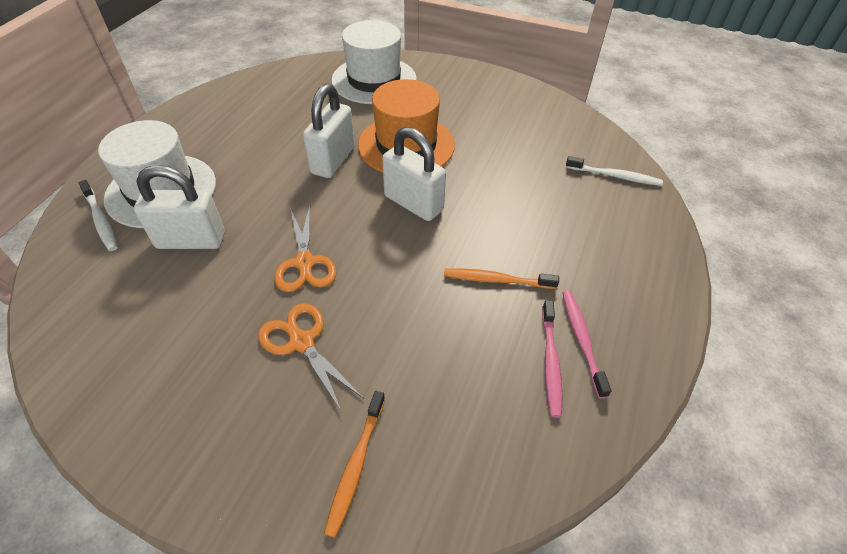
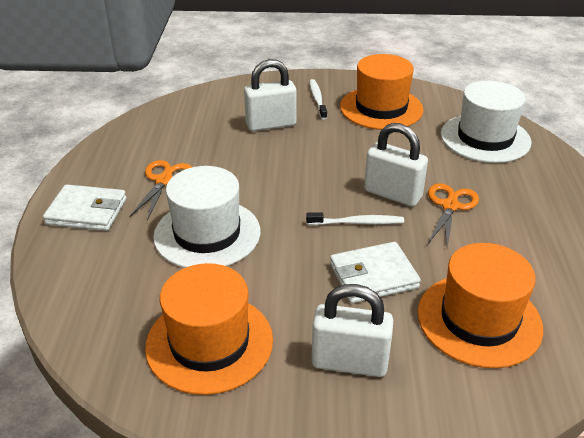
orange hat: 1 -> 3
orange toothbrush: 2 -> 0
pink toothbrush: 2 -> 0
white wallet: 0 -> 2

